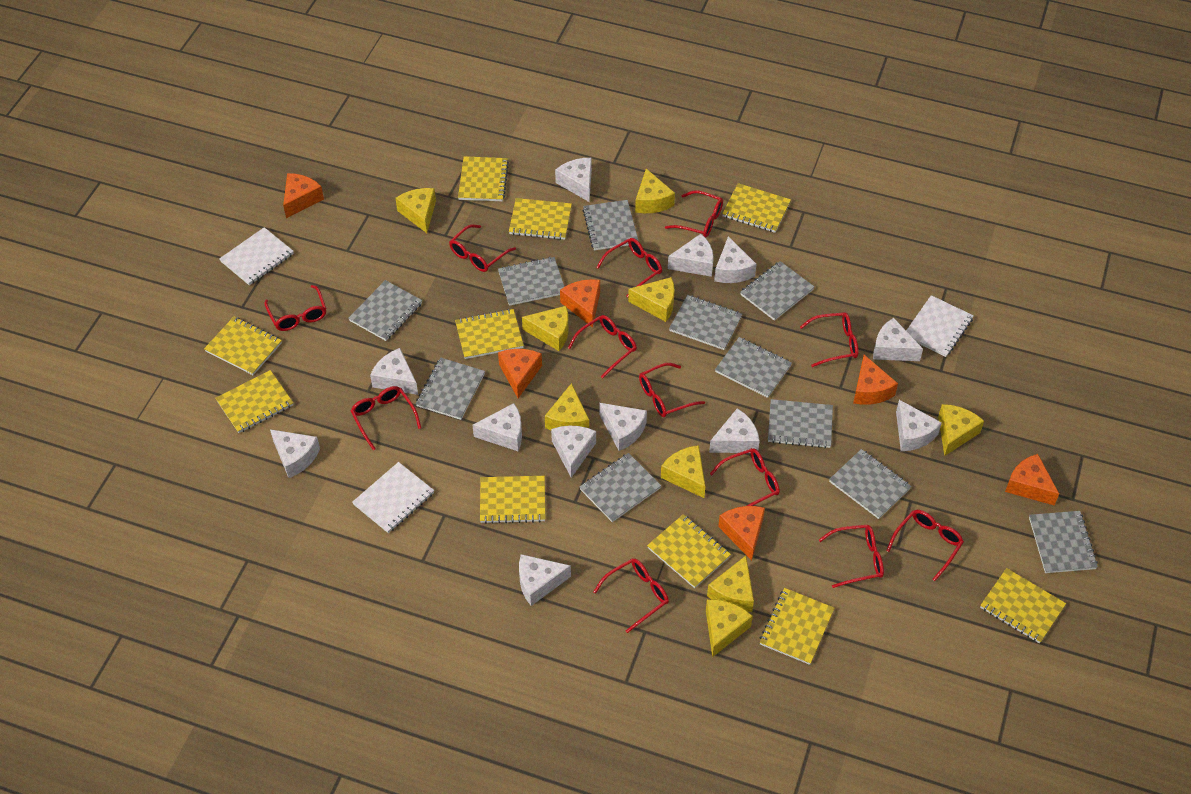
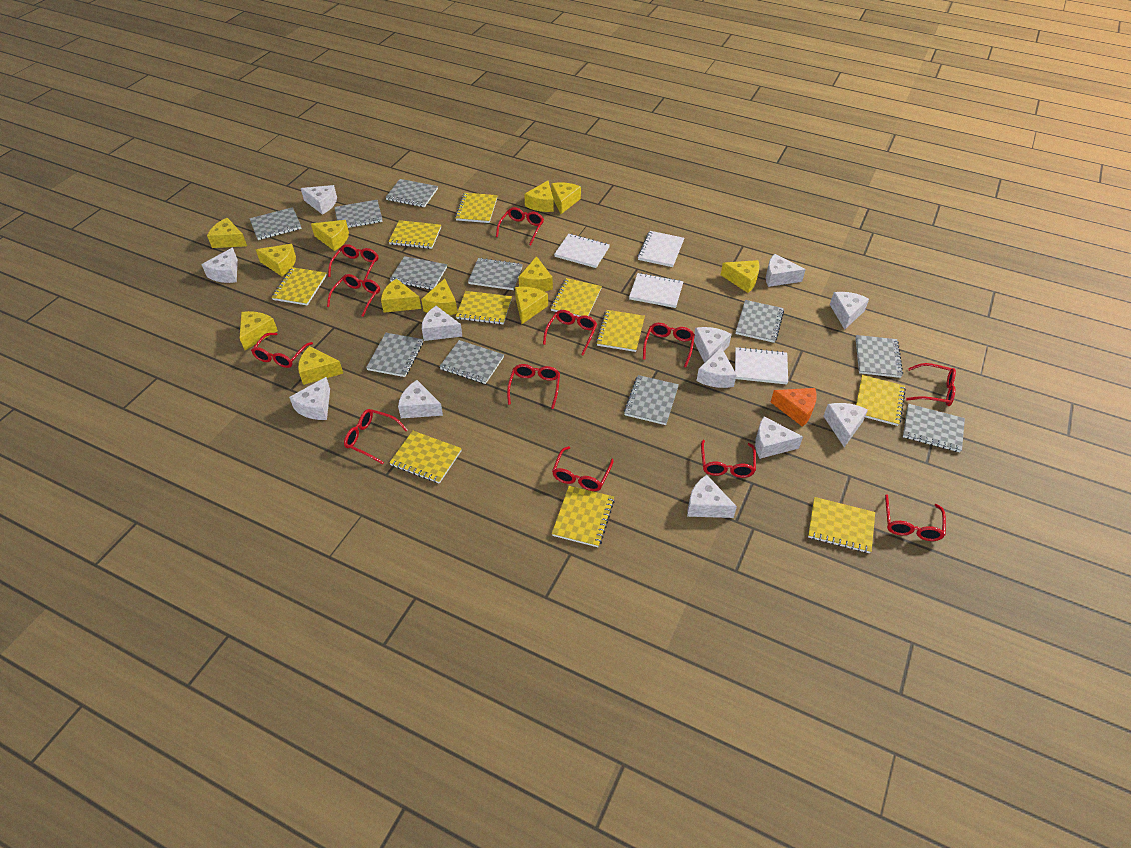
orange cheese: 6 -> 1
white notebook: 3 -> 4
yellow cheese: 9 -> 12

